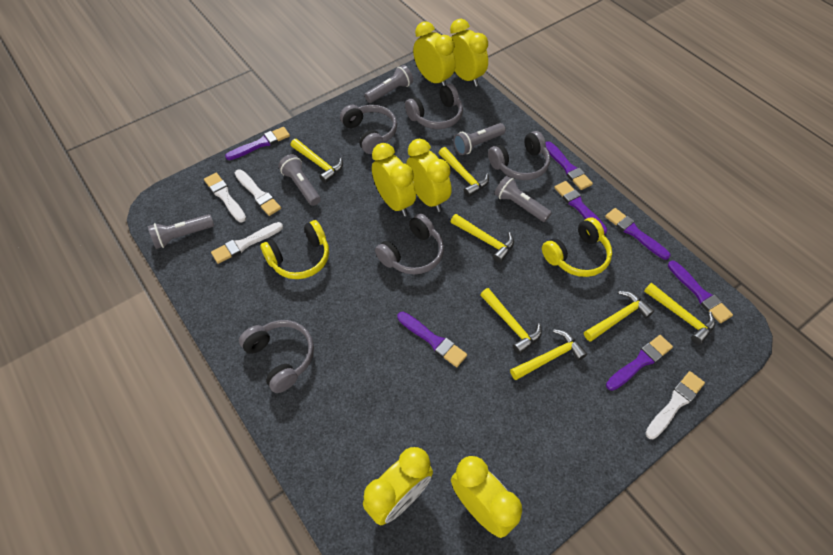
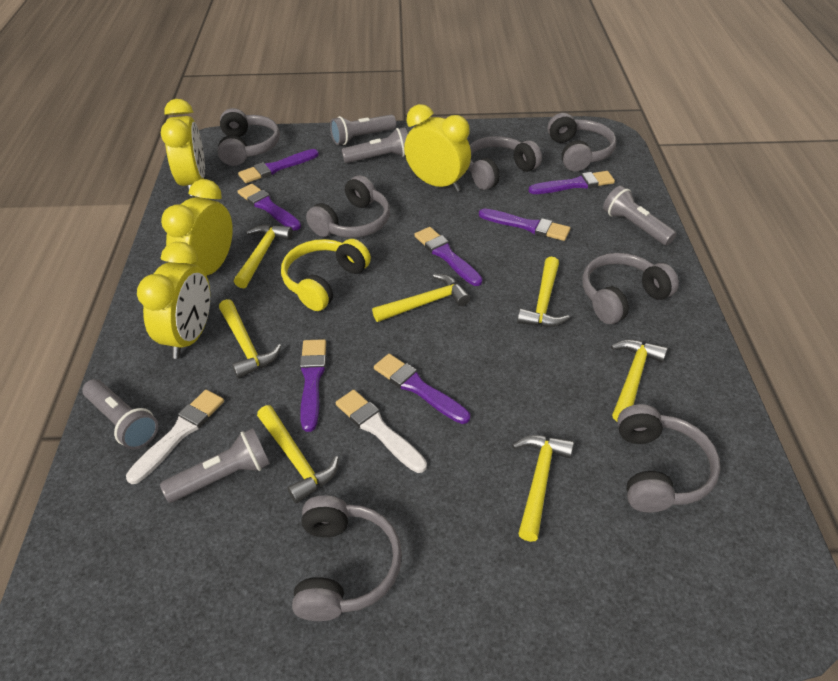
grey headphones: 5 -> 7
white brush: 4 -> 2
yellow clock: 6 -> 4
yellow headphones: 2 -> 1

